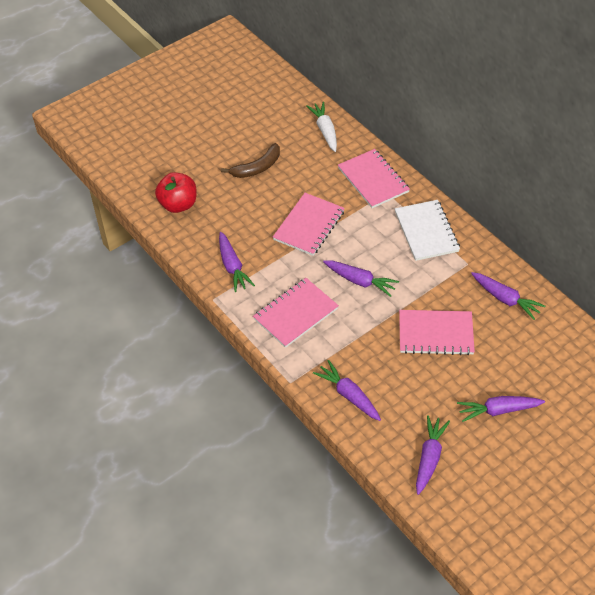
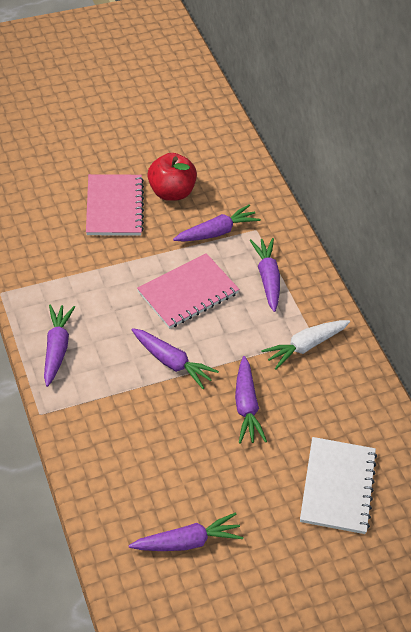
brown banana: 1 -> 0
pink notebook: 4 -> 2

